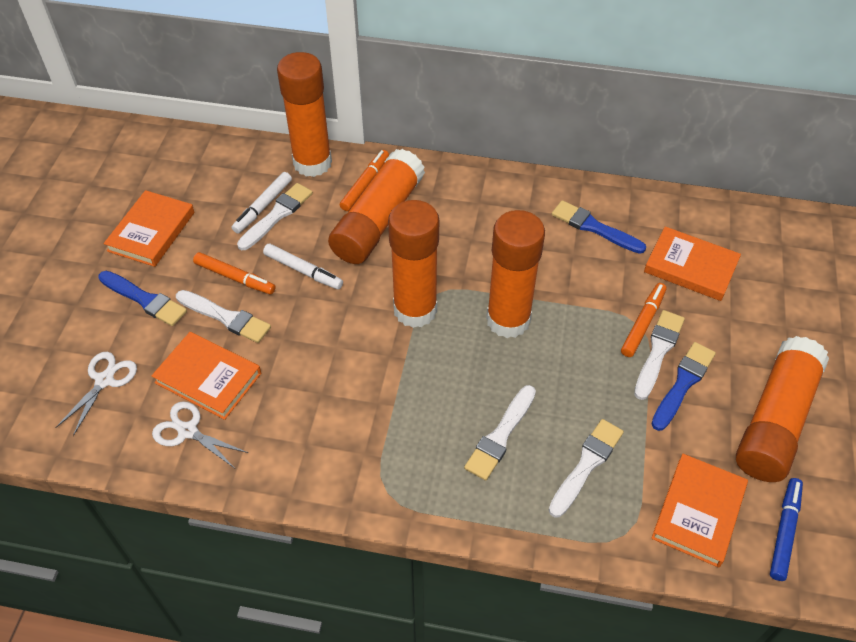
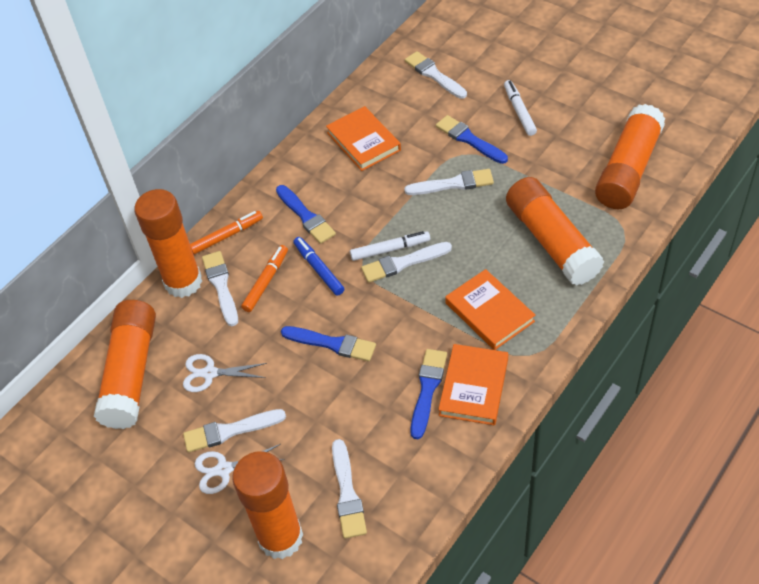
blue brush: 3 -> 4
orange book: 4 -> 3
orange marker: 3 -> 2
white brush: 5 -> 6

